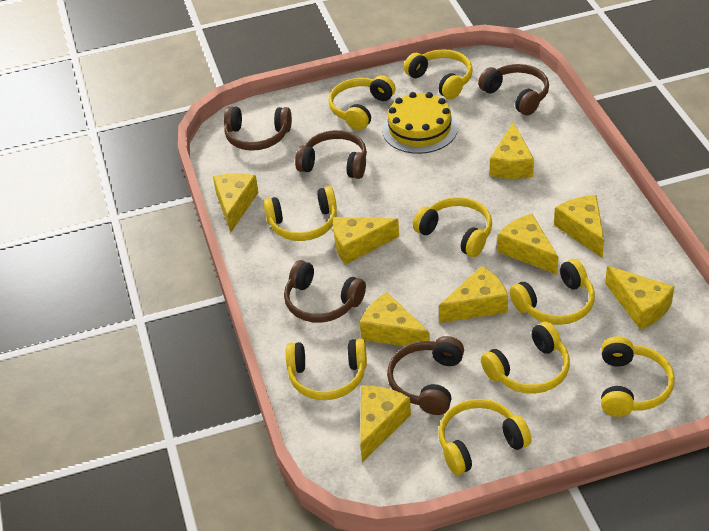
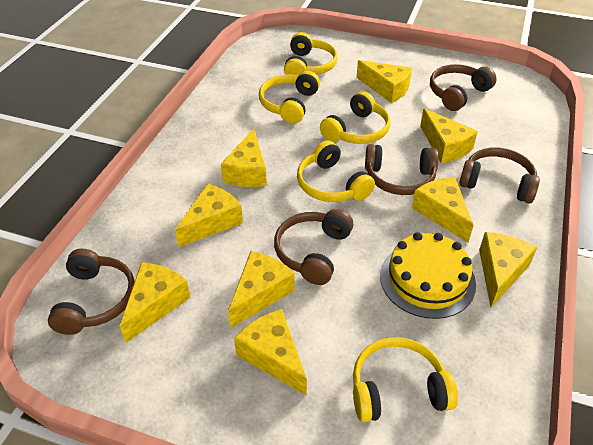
yellow headphones: 9 -> 5

